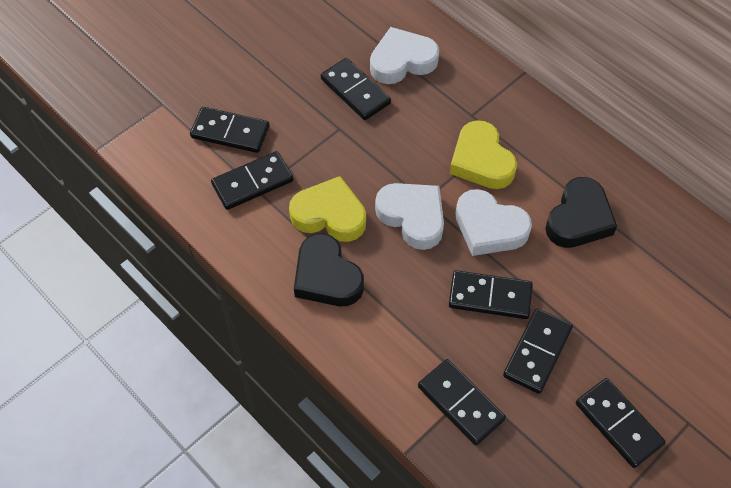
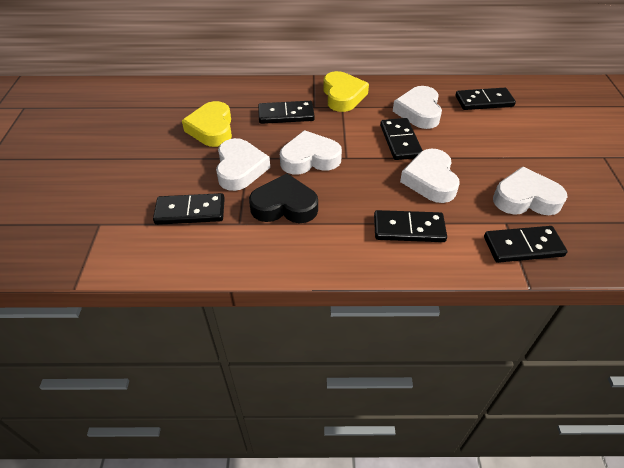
black domino: 7 -> 6
black heart: 2 -> 1
white heart: 3 -> 5

